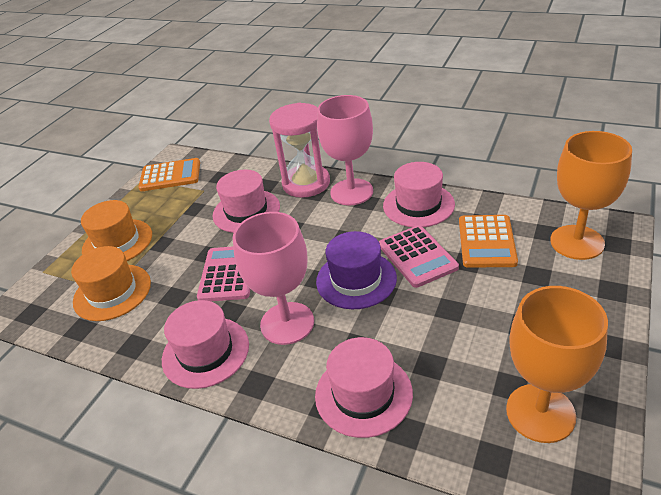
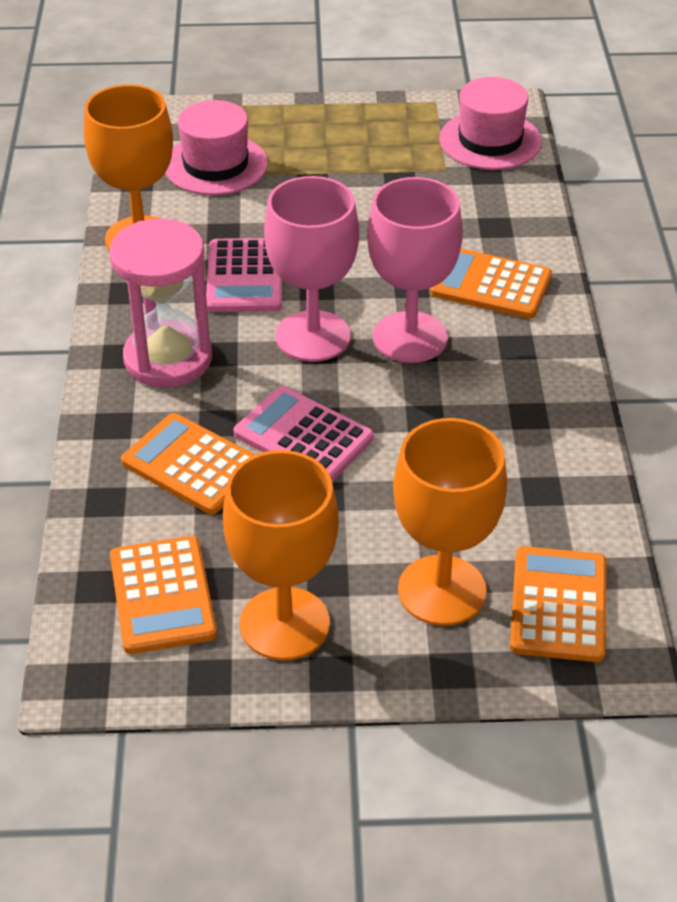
orange calculator: 2 -> 4
orange goblet: 2 -> 3
orange hat: 2 -> 0
pink hat: 4 -> 2
purple hat: 1 -> 0

